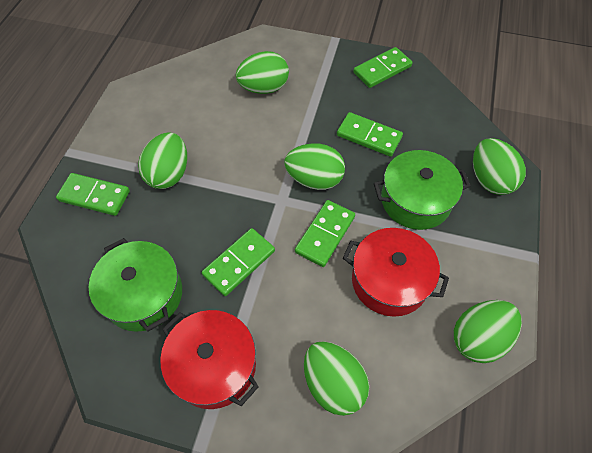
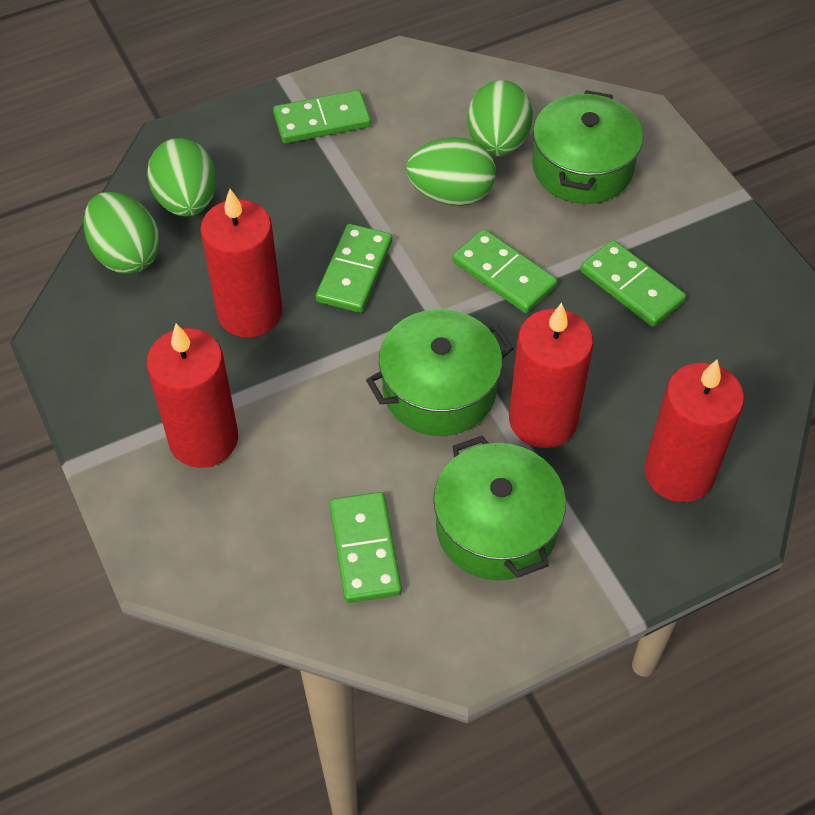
green egg: 6 -> 4
green pot: 2 -> 3
red candle: 0 -> 4
red pot: 2 -> 0

